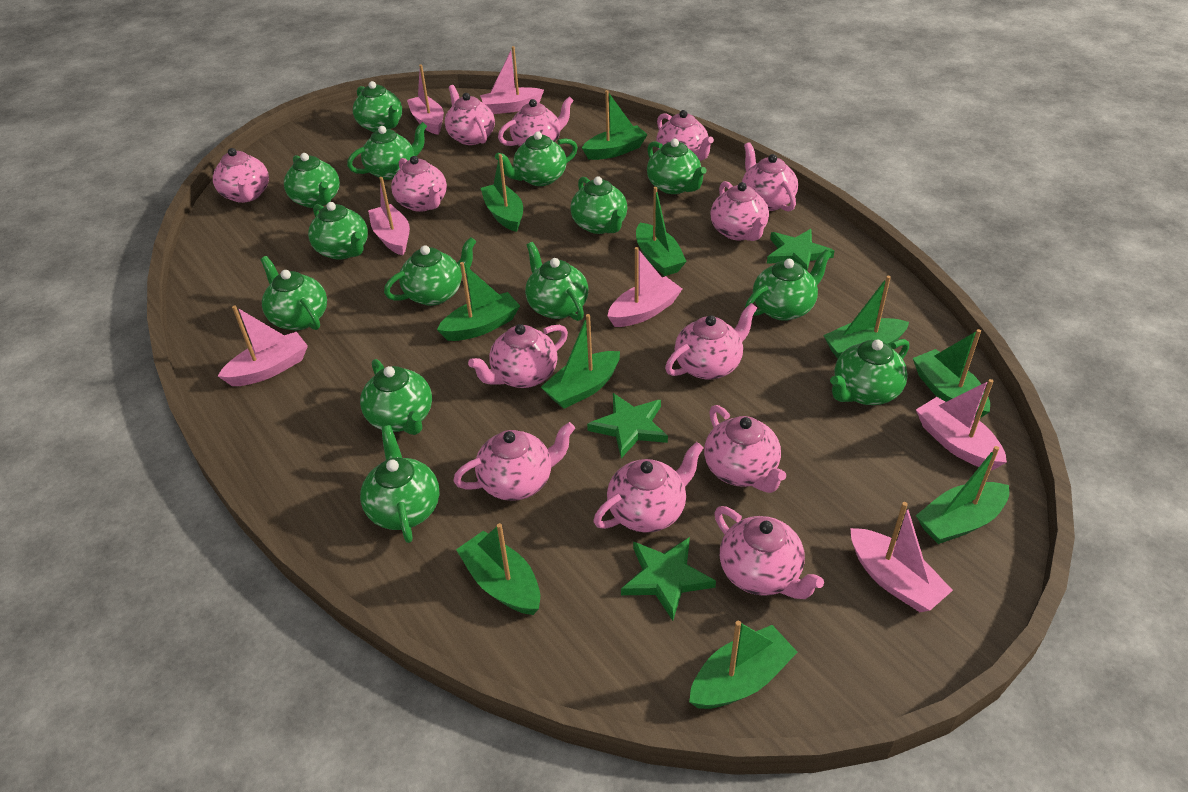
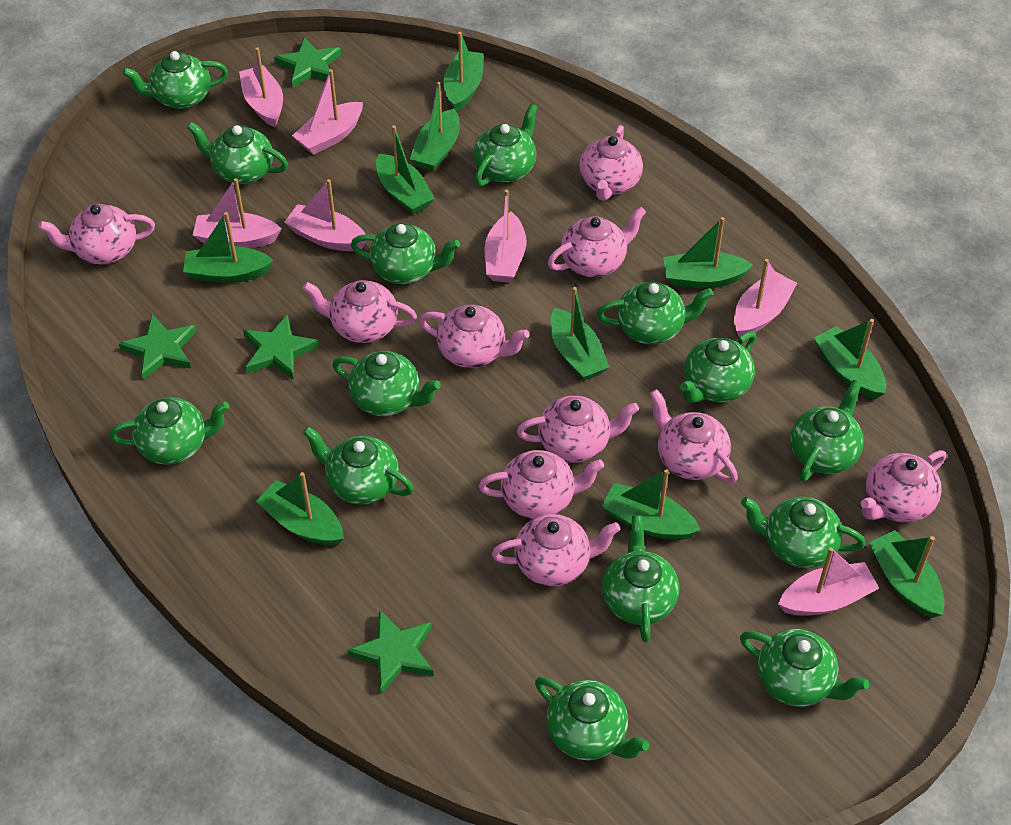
green star: 3 -> 4
pink teapot: 13 -> 10

